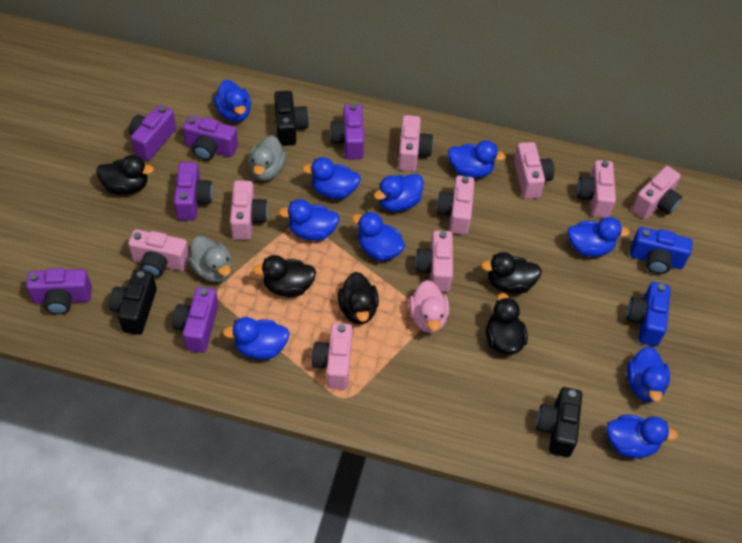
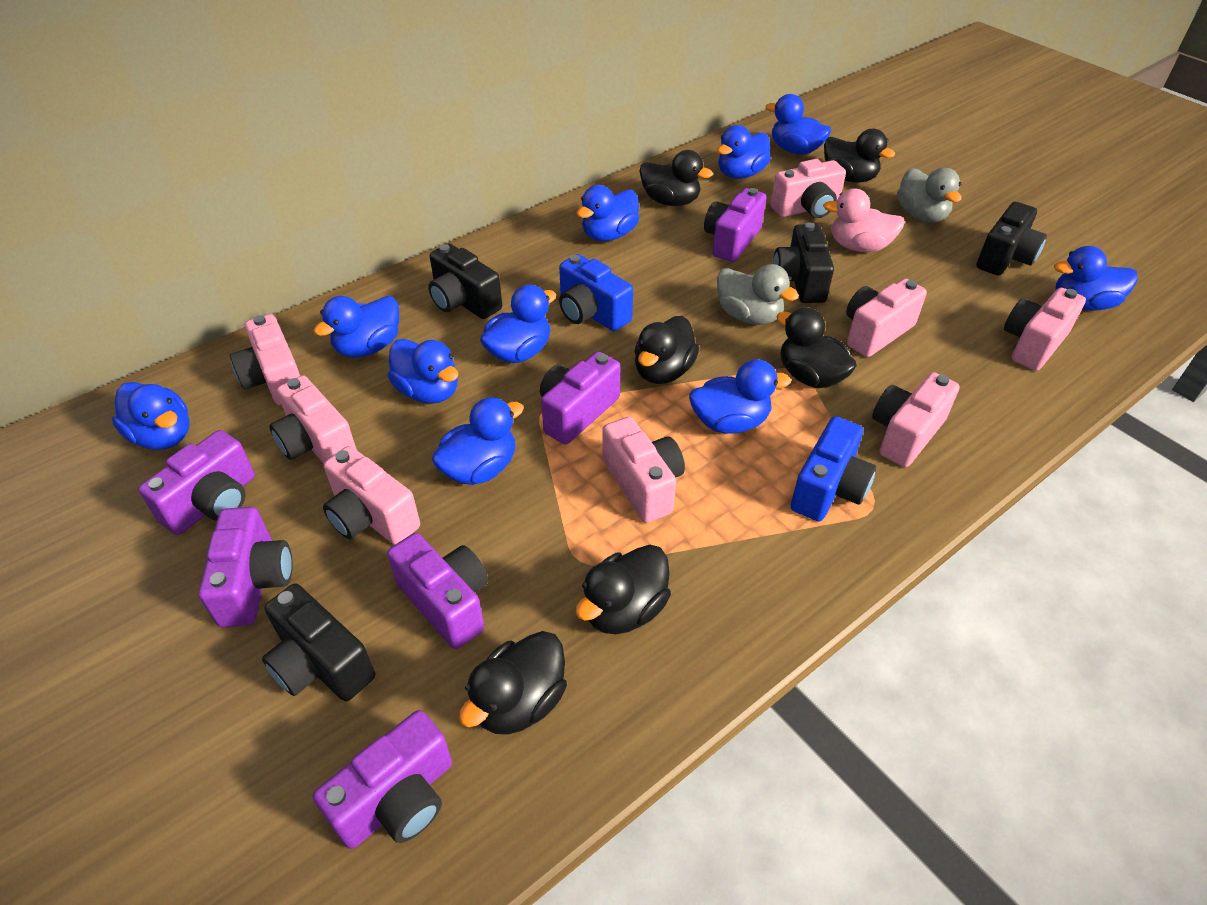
black camera: 3 -> 4
black duck: 5 -> 6
pink camera: 9 -> 8

